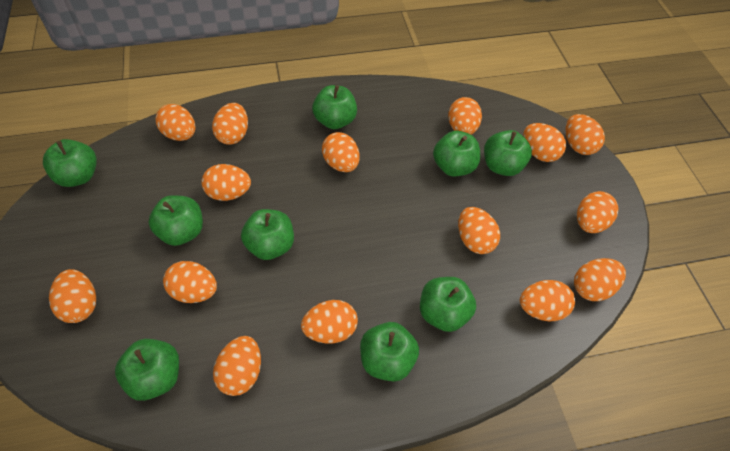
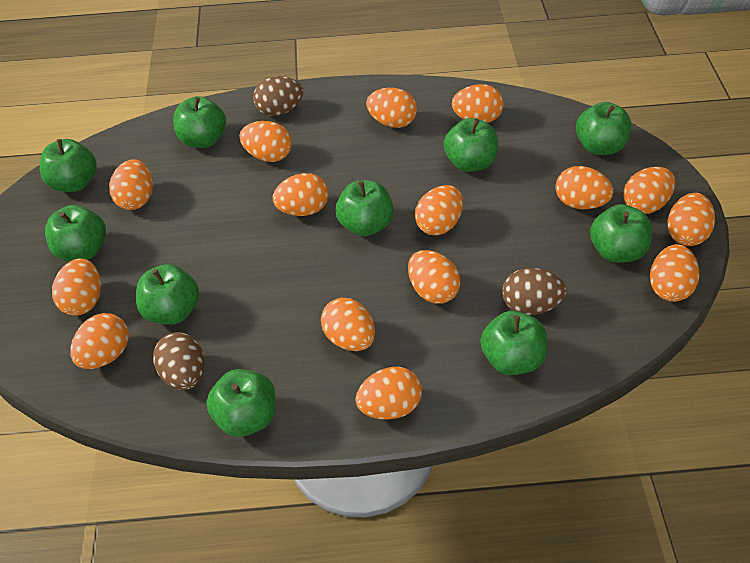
brown egg: 0 -> 3
green apple: 9 -> 10

